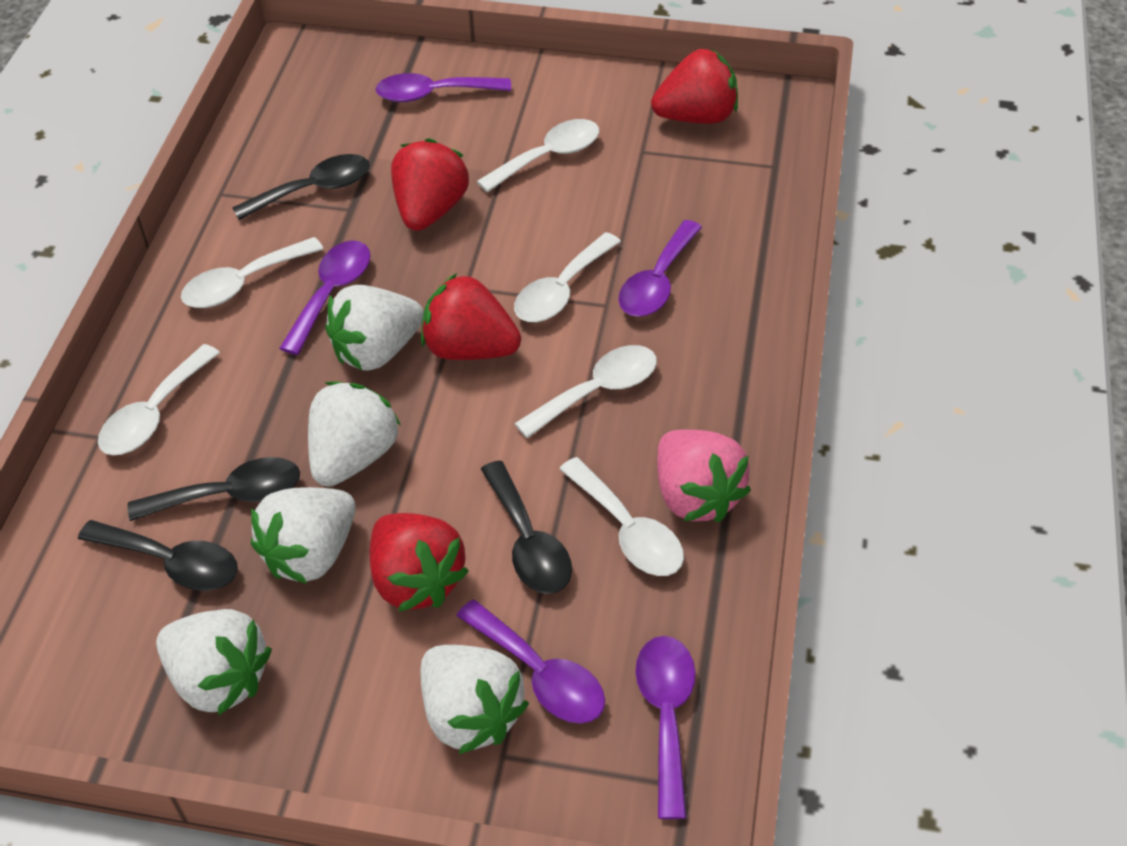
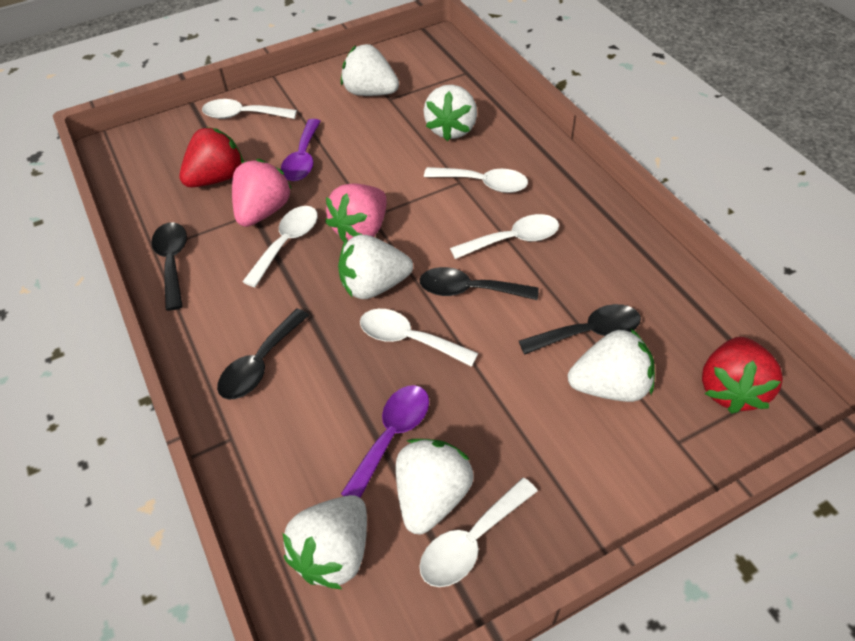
pink strawberry: 1 -> 2
purple spoon: 5 -> 2
red strawberry: 4 -> 2
white strawberry: 5 -> 6

